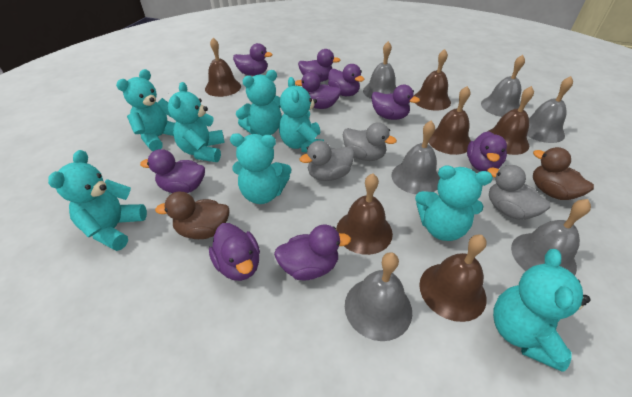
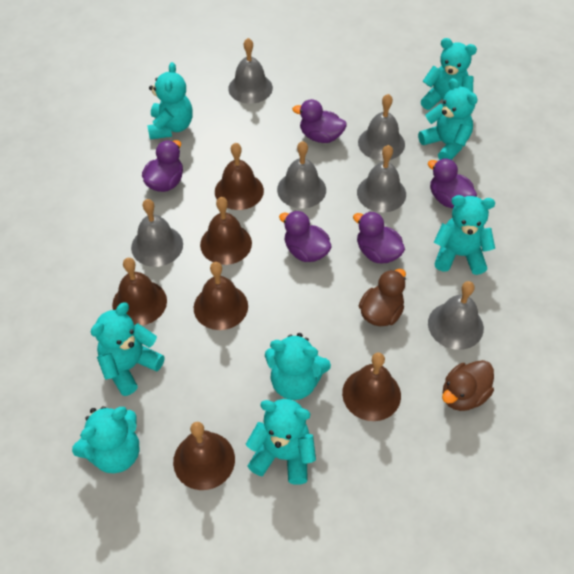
grey duck: 3 -> 0
purple duck: 9 -> 5

